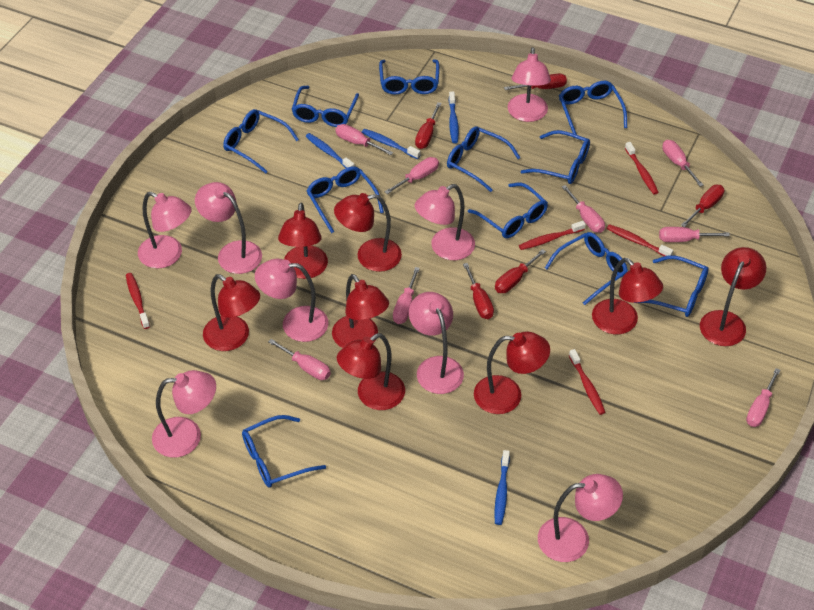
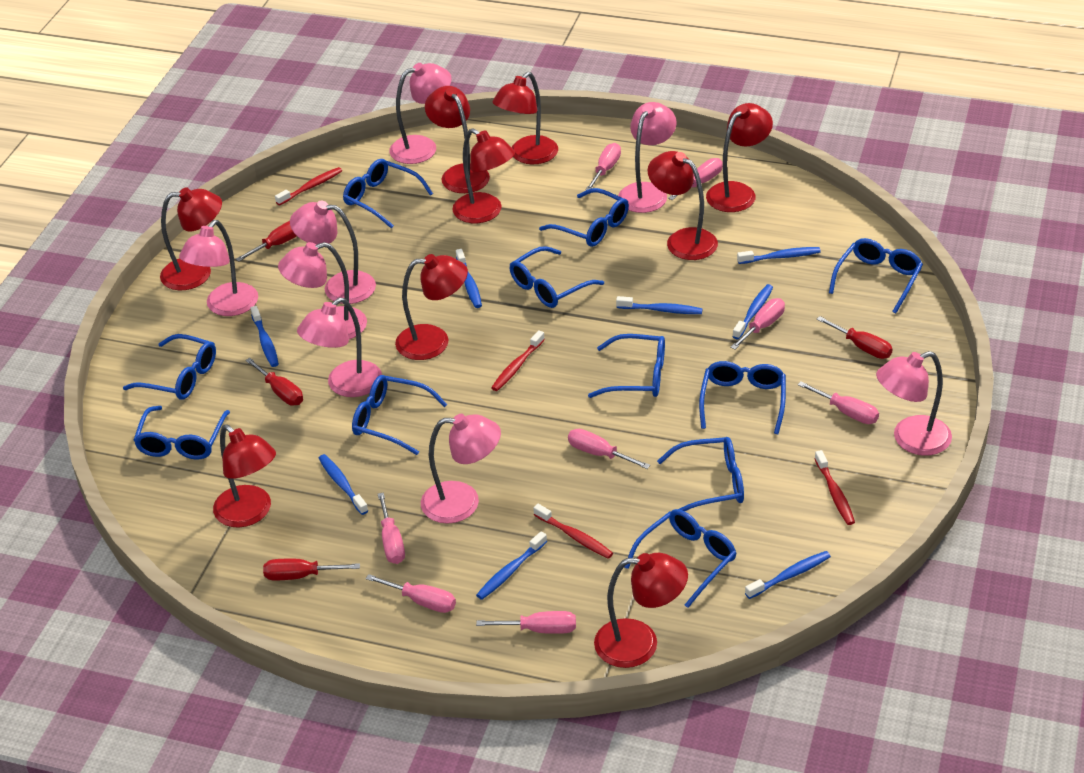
blue toothbrush: 4 -> 8
red lamp: 8 -> 9
red screwdriver: 5 -> 4
red toothbrush: 5 -> 4

